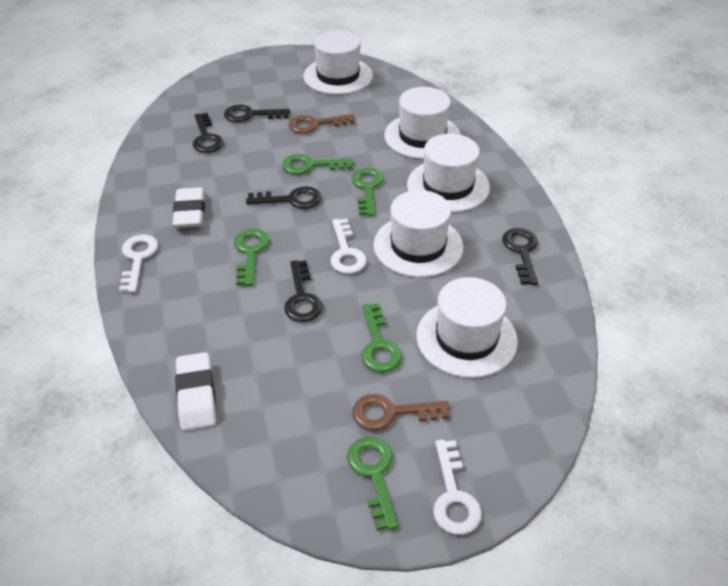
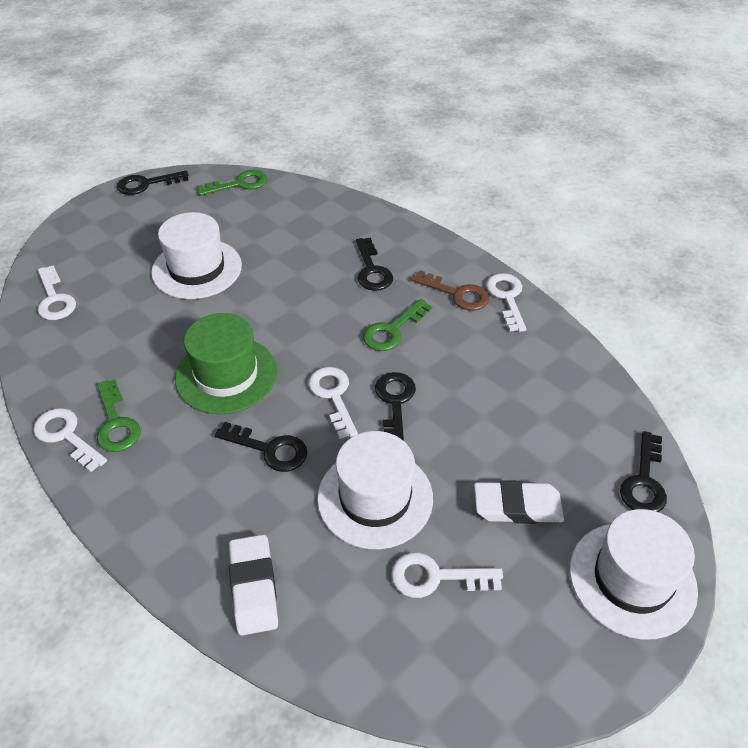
brown key: 2 -> 1
green hat: 0 -> 1
green key: 5 -> 3
white hat: 5 -> 3
white key: 3 -> 5

